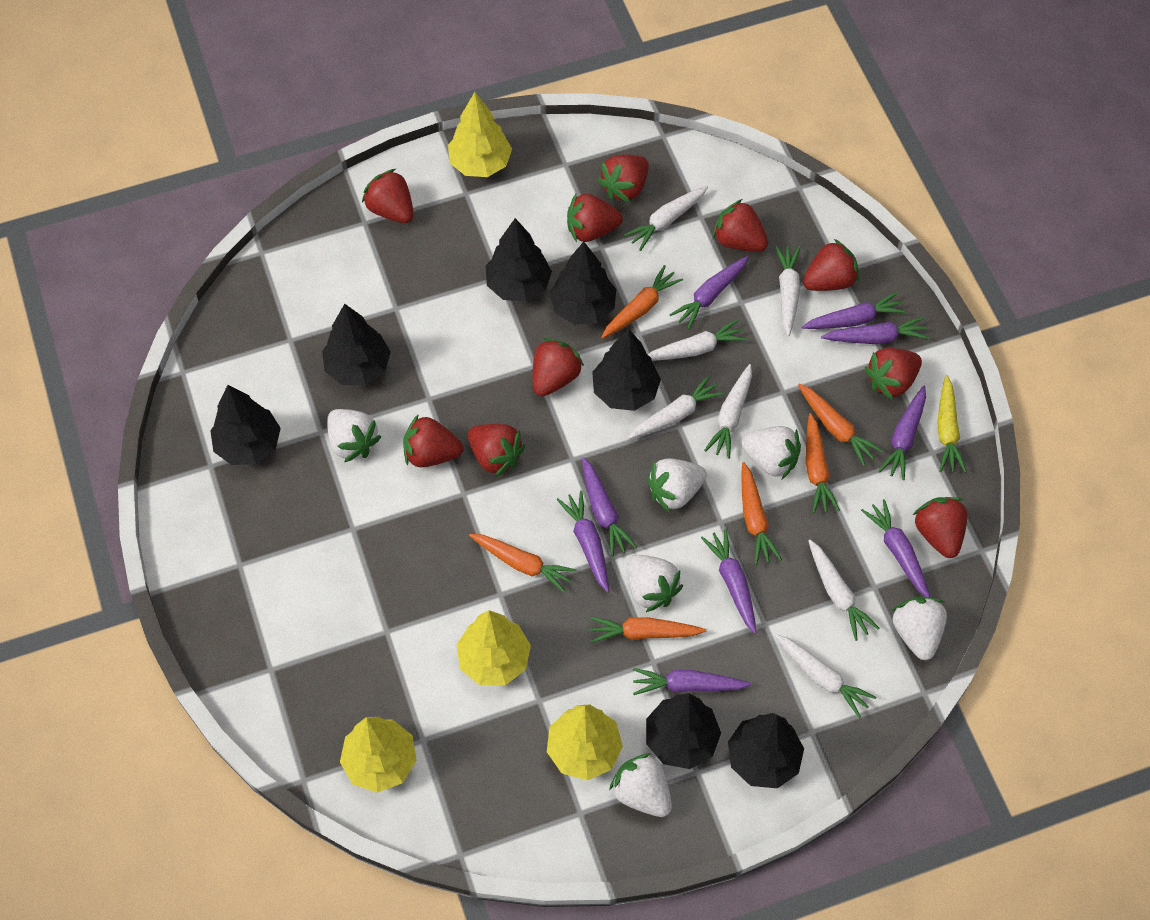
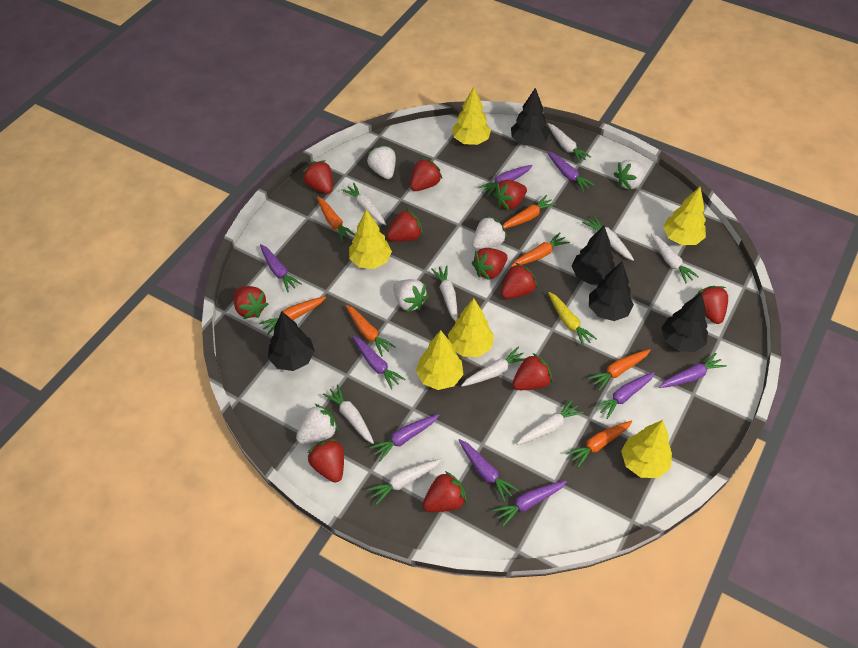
black tree: 7 -> 5
orange carrot: 6 -> 7
red strawberry: 10 -> 11
white carrot: 7 -> 9
white strawberry: 6 -> 5
yellow tree: 4 -> 6

